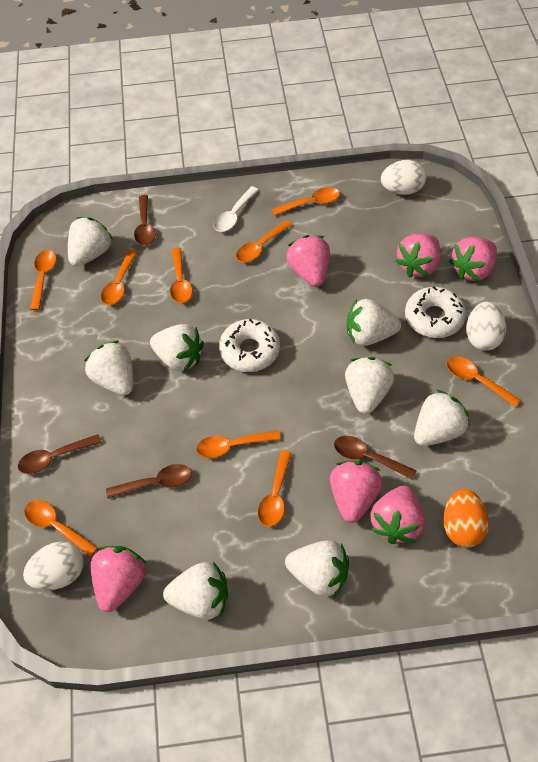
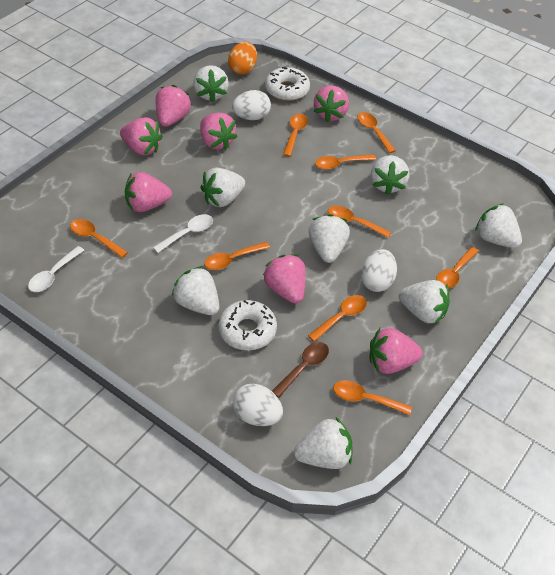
brown spoon: 4 -> 1
pink strawberry: 6 -> 7
white spoon: 1 -> 2

